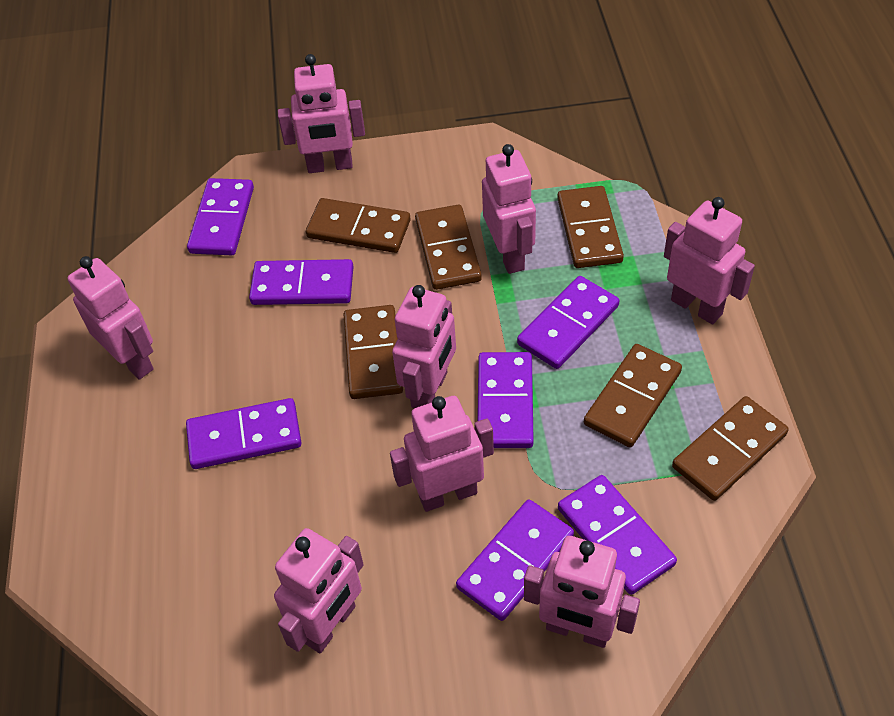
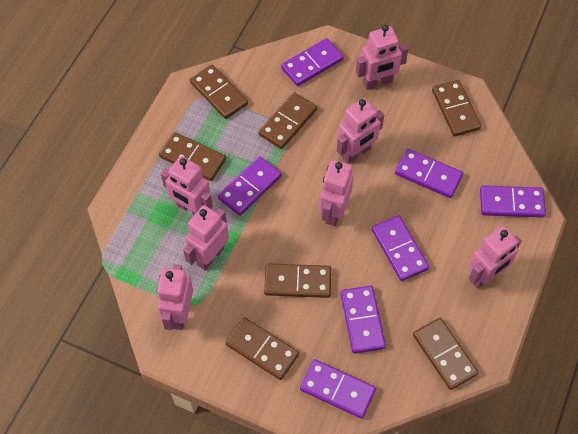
brown domino: 6 -> 7
pink robot: 8 -> 7

